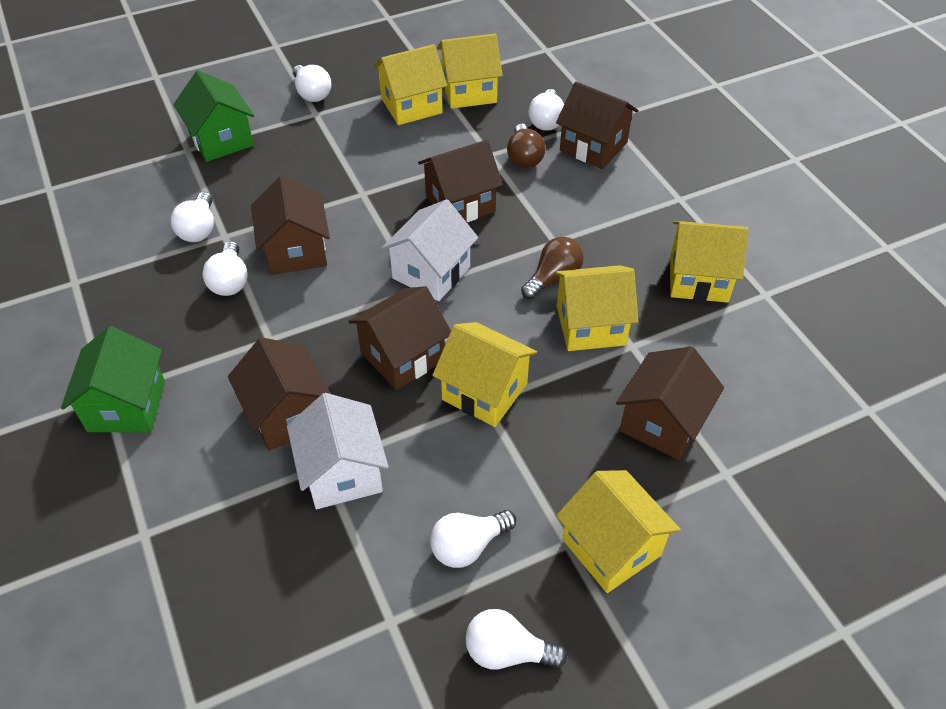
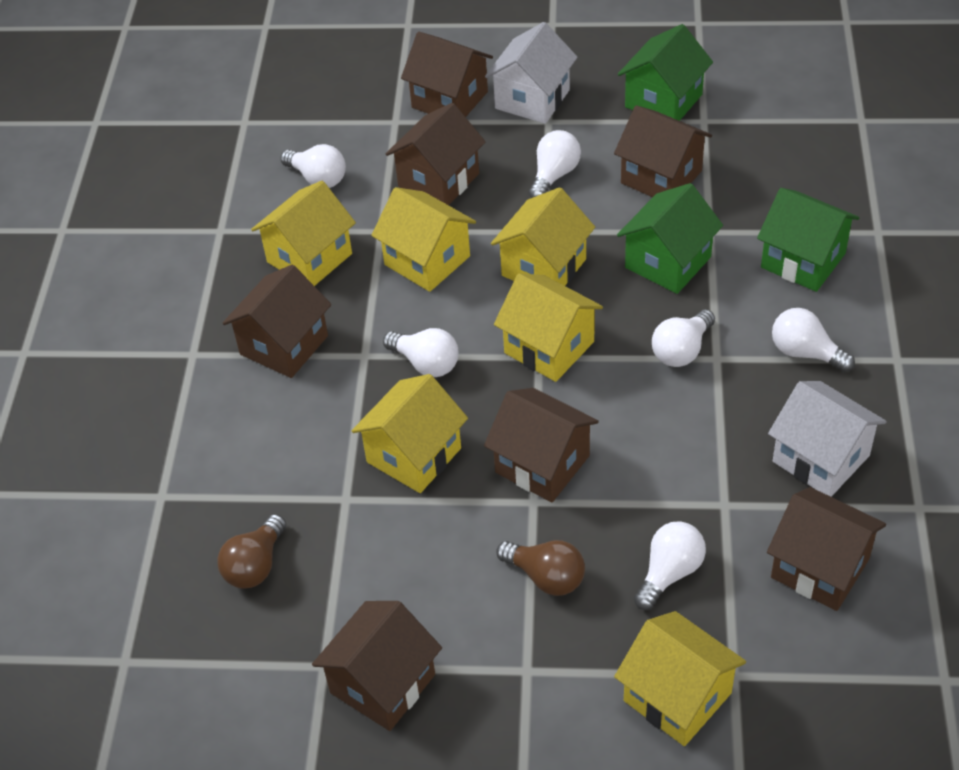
brown house: 6 -> 7
green house: 2 -> 3

